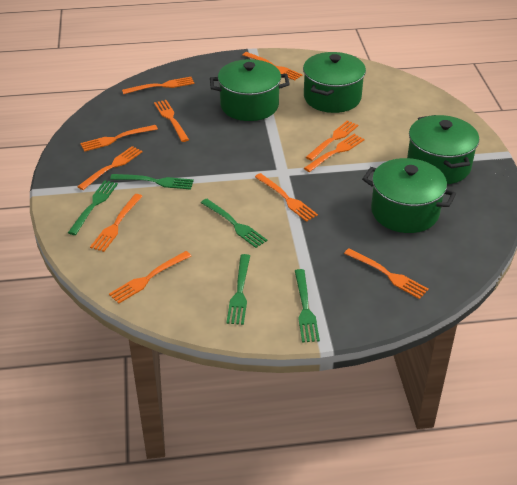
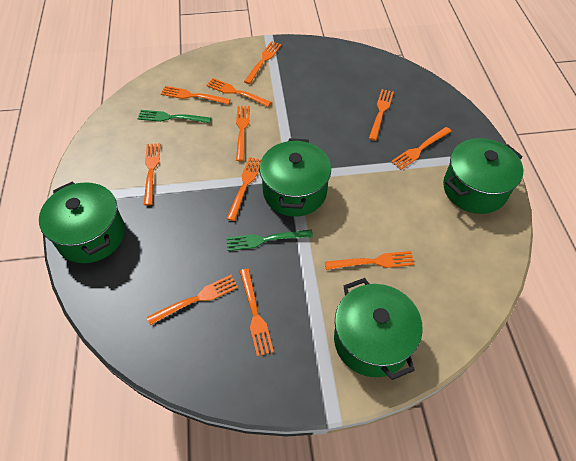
green fork: 5 -> 2

